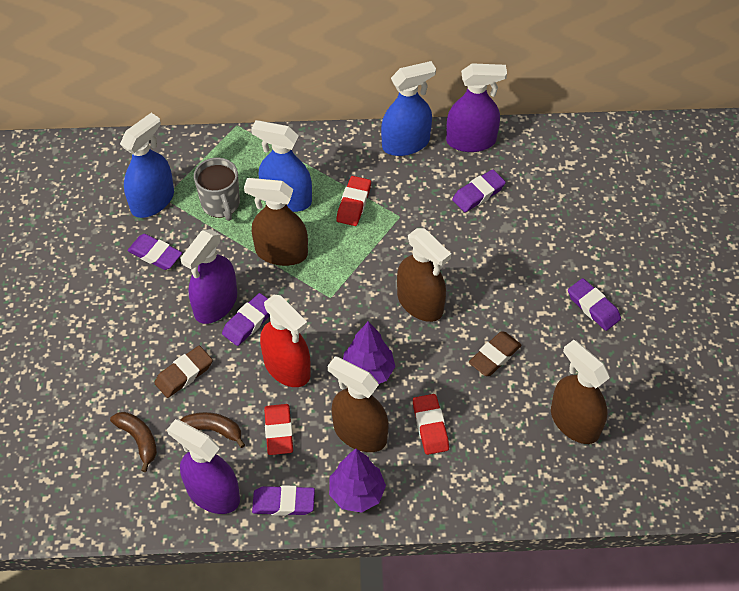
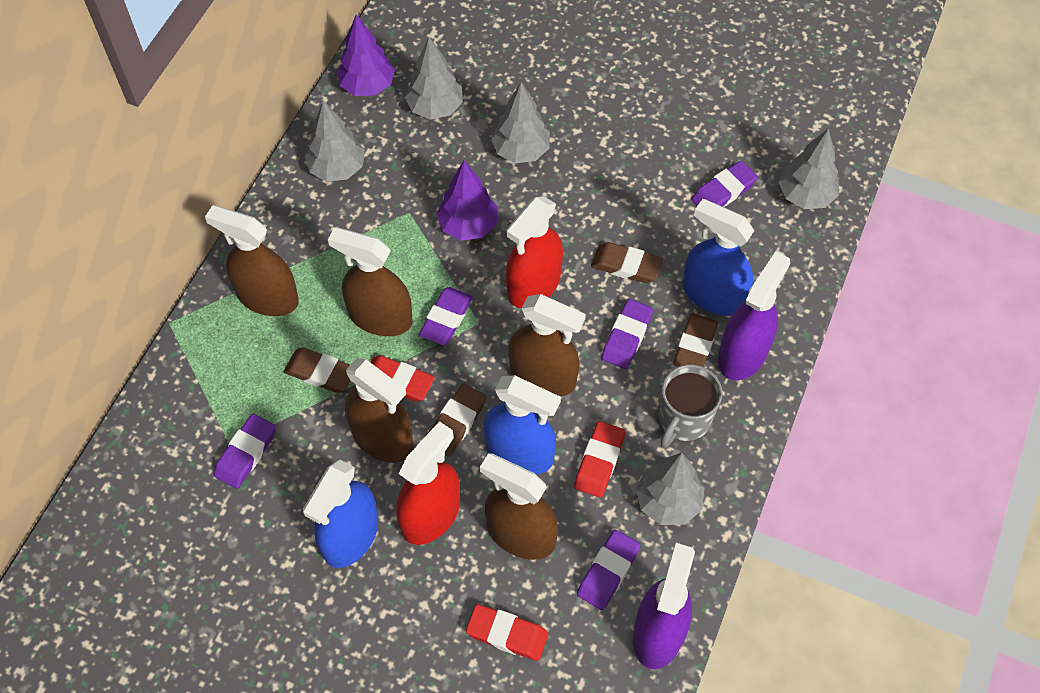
brown banana: 2 -> 0
brown eraser: 2 -> 4
brown spray bottle: 4 -> 5
grey tree: 0 -> 5
purple spray bottle: 3 -> 2
red spray bottle: 1 -> 2

